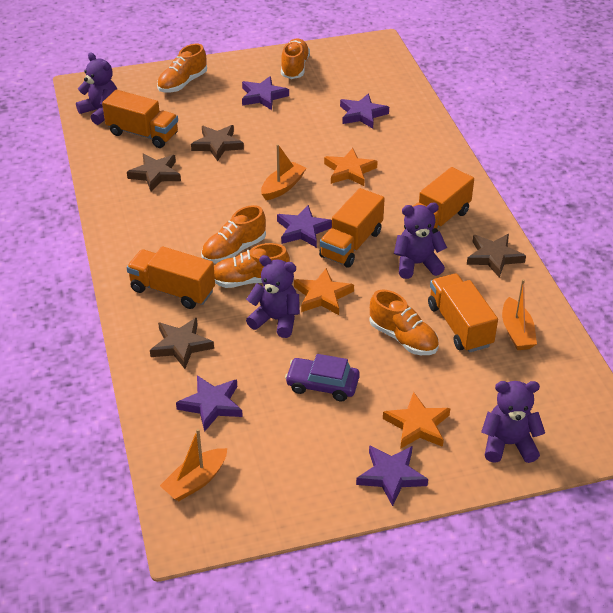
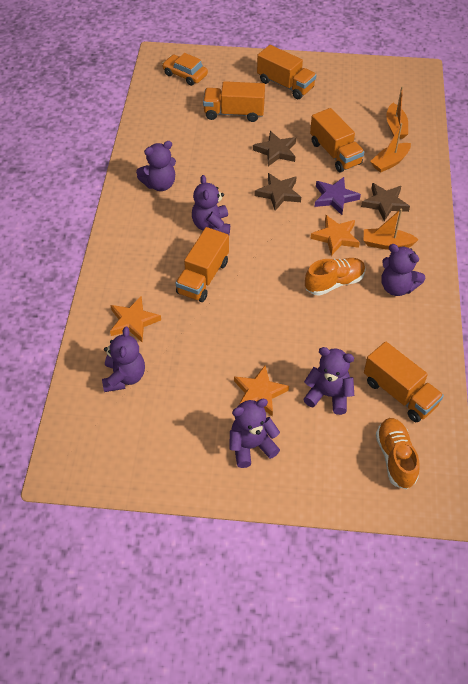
brown star: 4 -> 3
orange car: 0 -> 1
orange shoe: 5 -> 2
purple car: 1 -> 0
purple star: 5 -> 1
purple teddy bear: 4 -> 6

